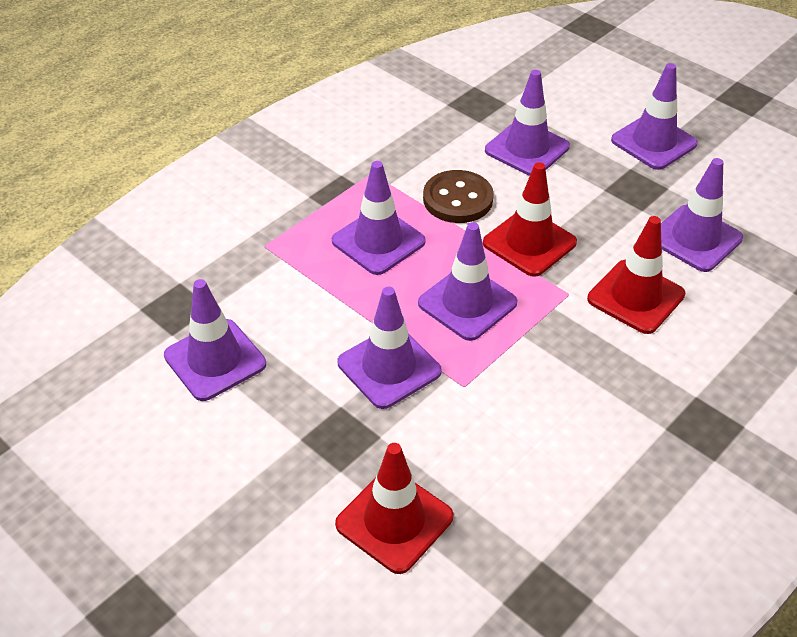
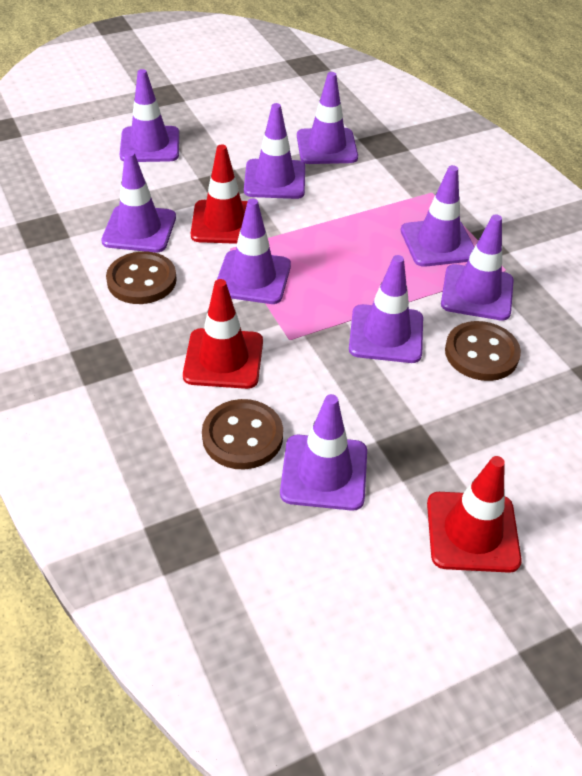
brown button: 1 -> 3
purple traffic cone: 7 -> 9

